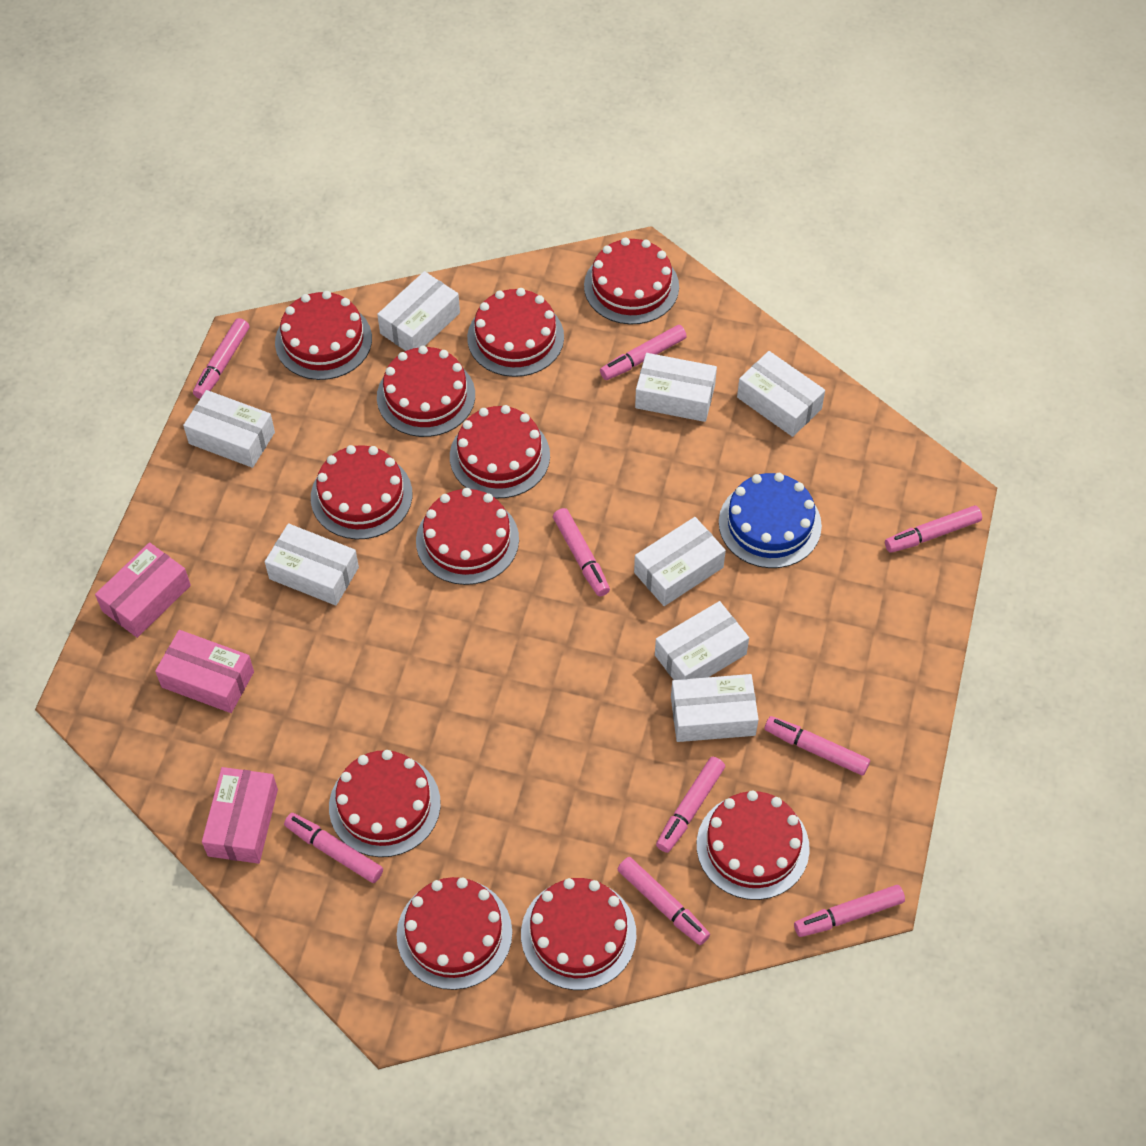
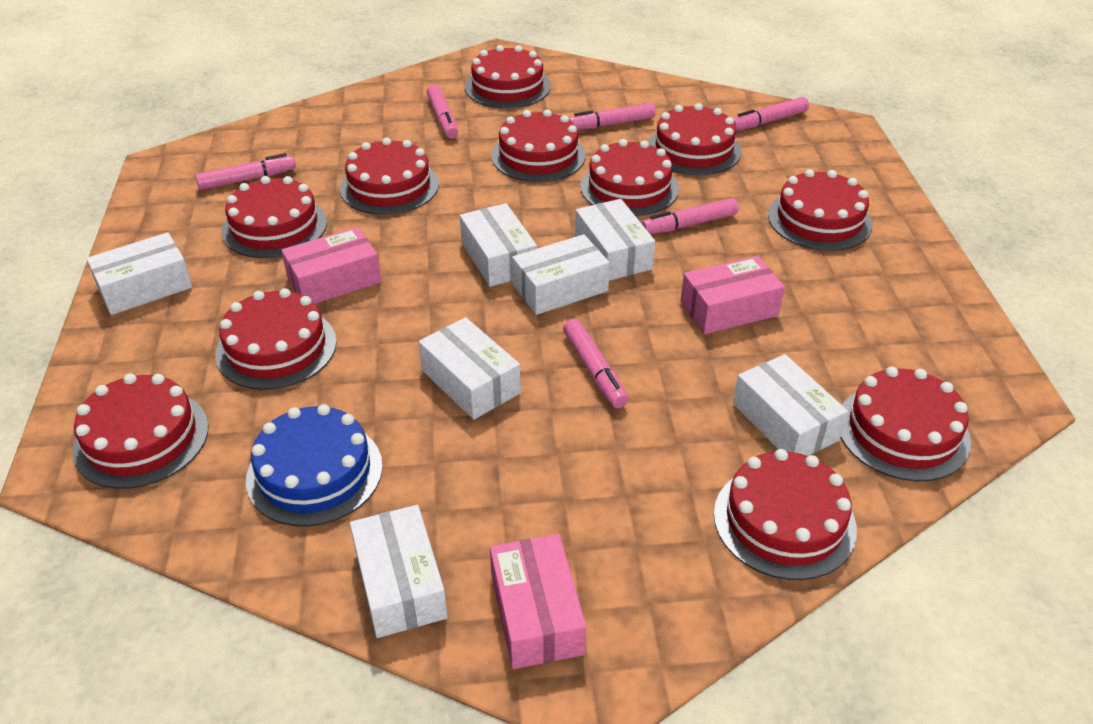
pink marker: 9 -> 6
white box: 8 -> 7

